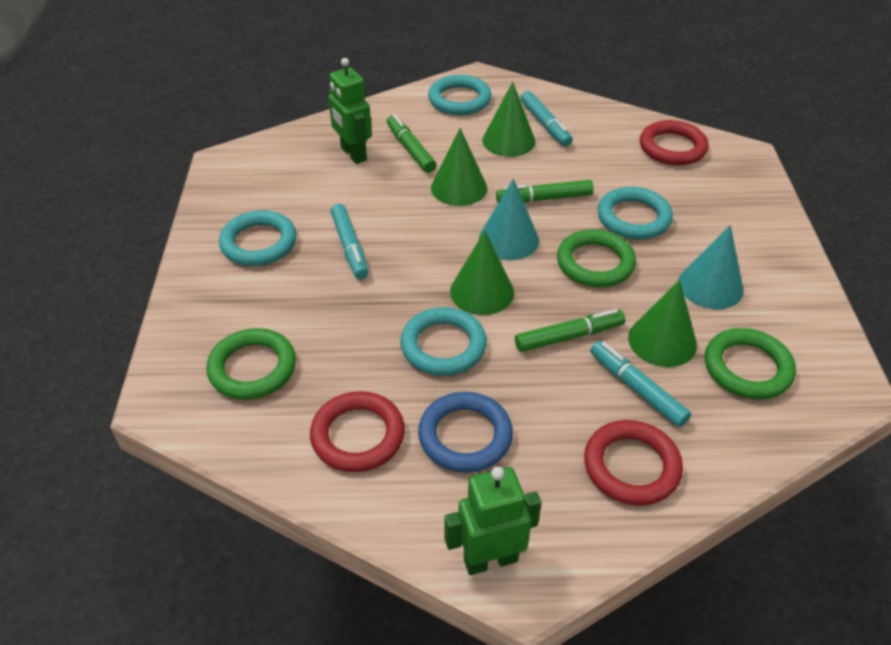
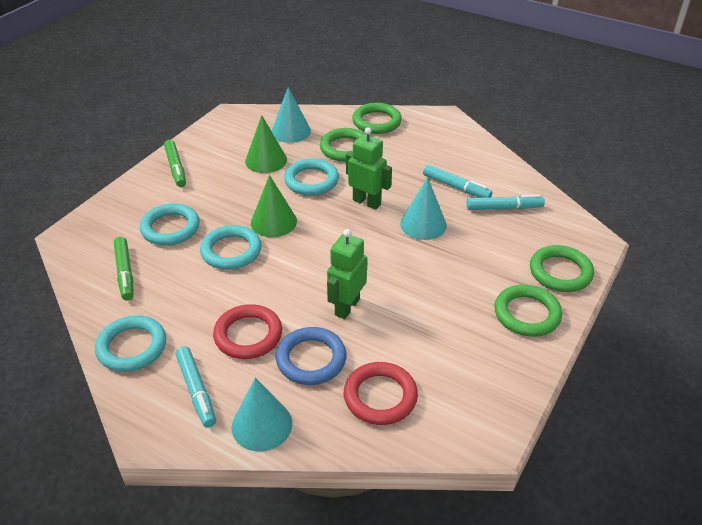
green cone: 4 -> 2
green marker: 3 -> 2
green ring: 3 -> 4
red ring: 3 -> 2
turquoise cone: 2 -> 3

